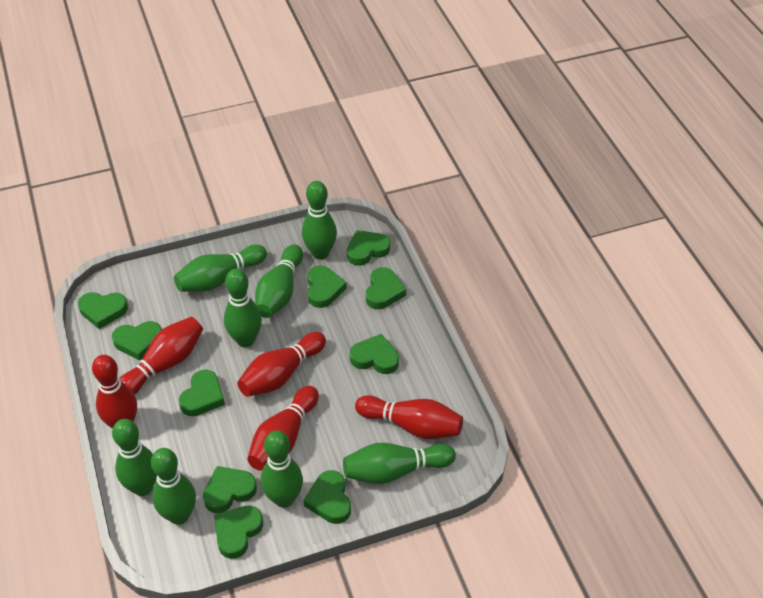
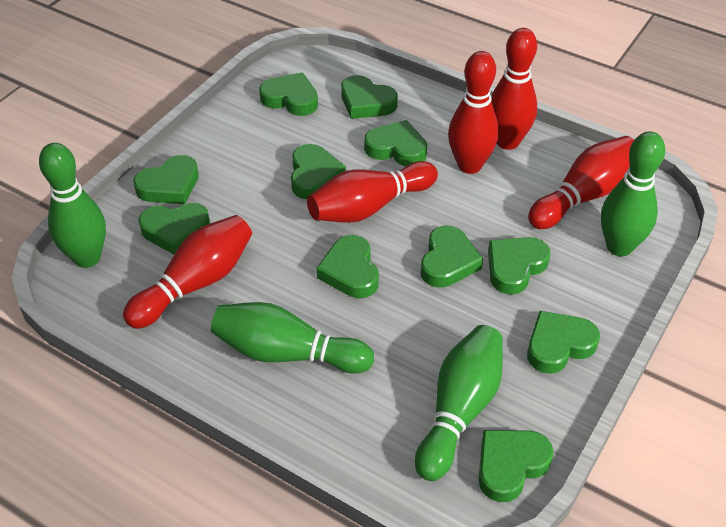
green bowling pin: 8 -> 4
green heart: 10 -> 11

